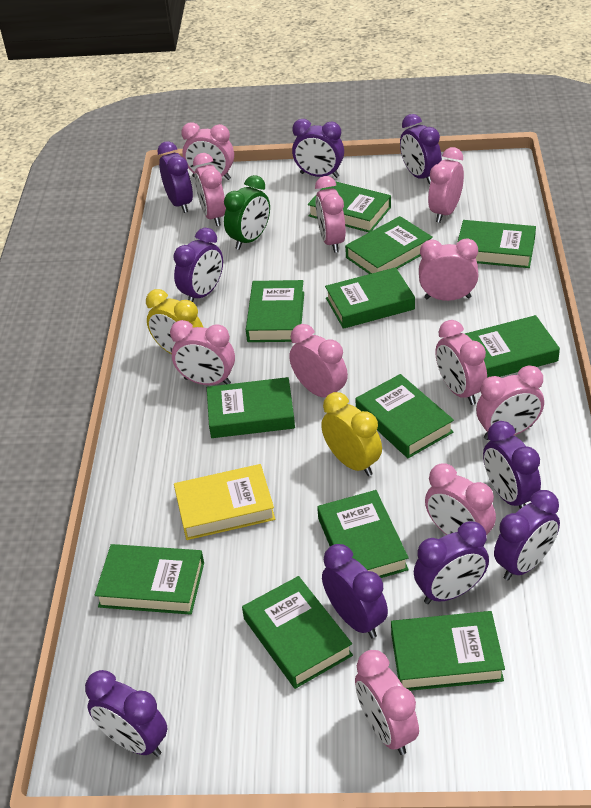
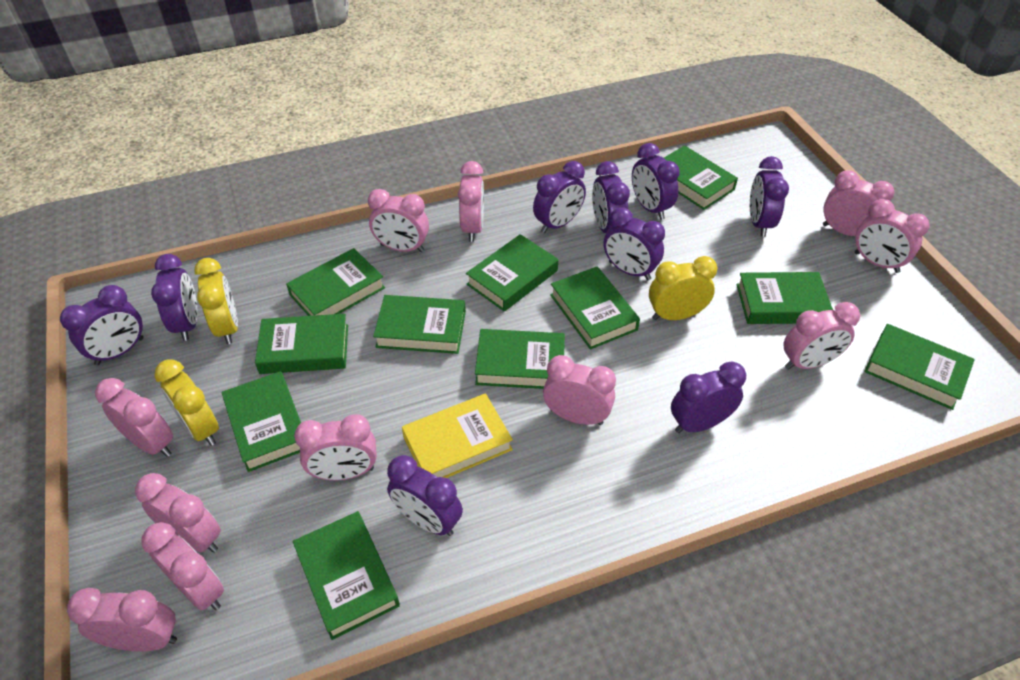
green book: 12 -> 11
green clock: 1 -> 0
yellow clock: 2 -> 3

